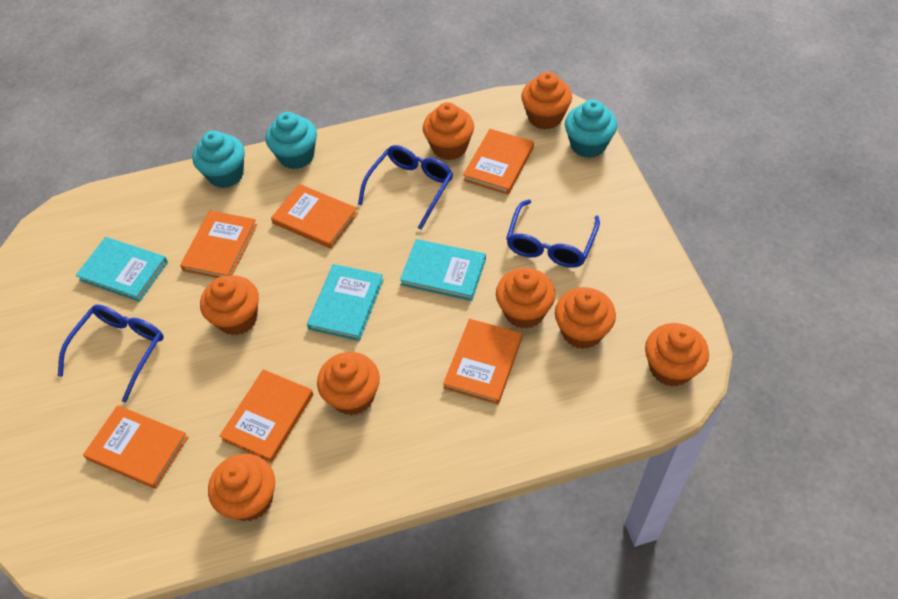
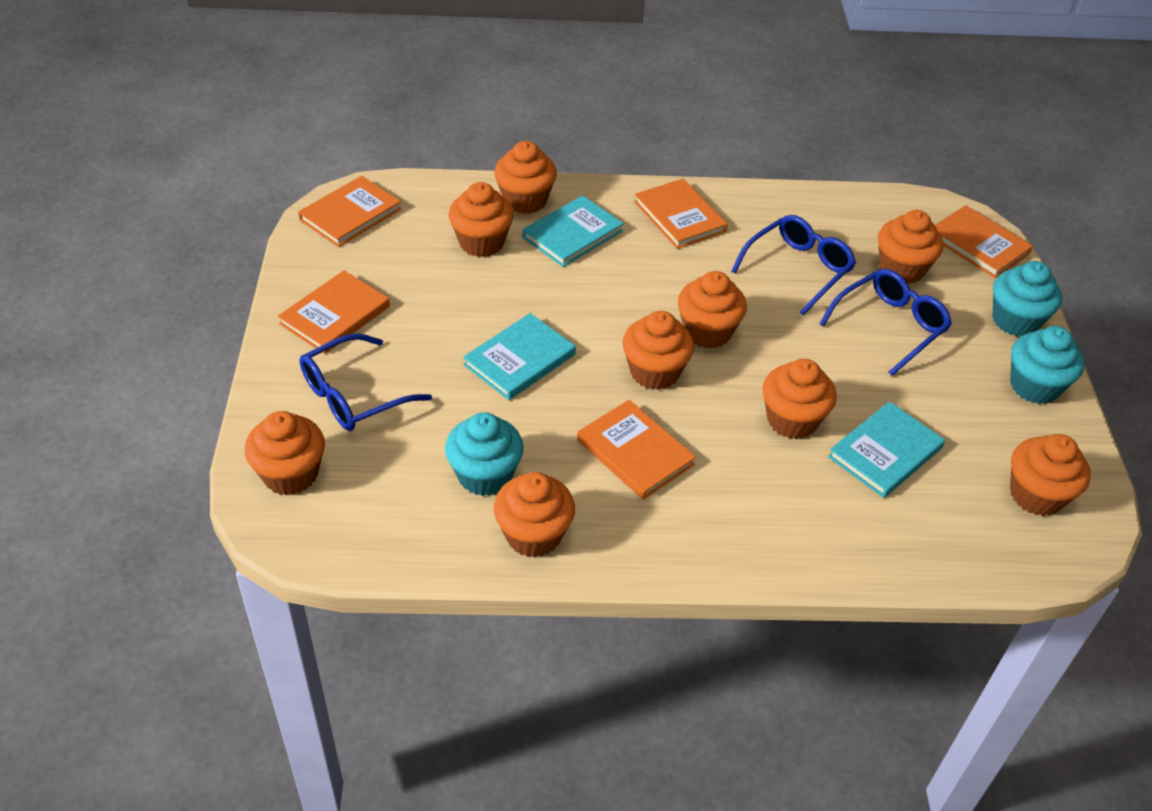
orange book: 6 -> 5
orange cupcake: 8 -> 9

